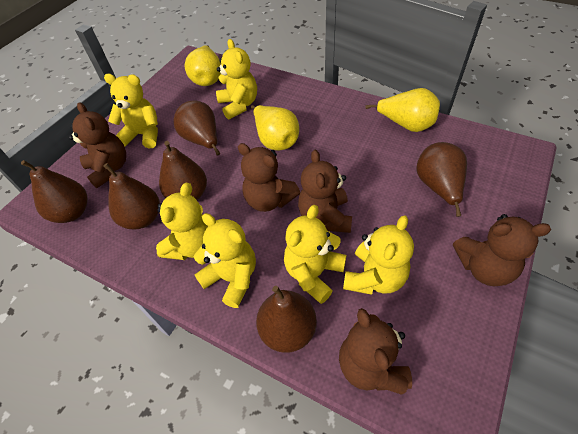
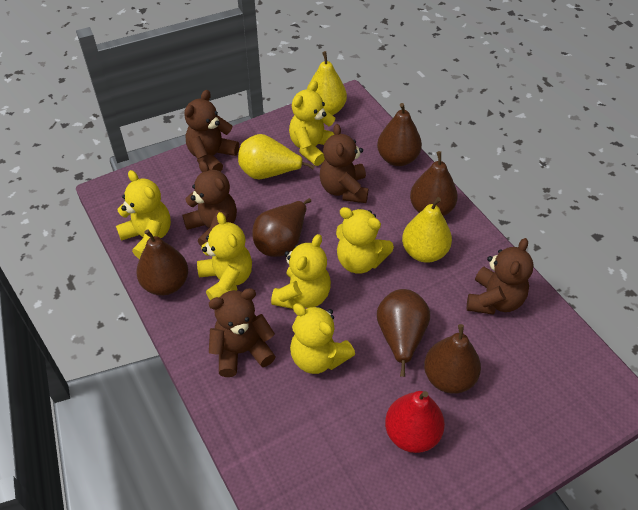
red pear: 0 -> 1

